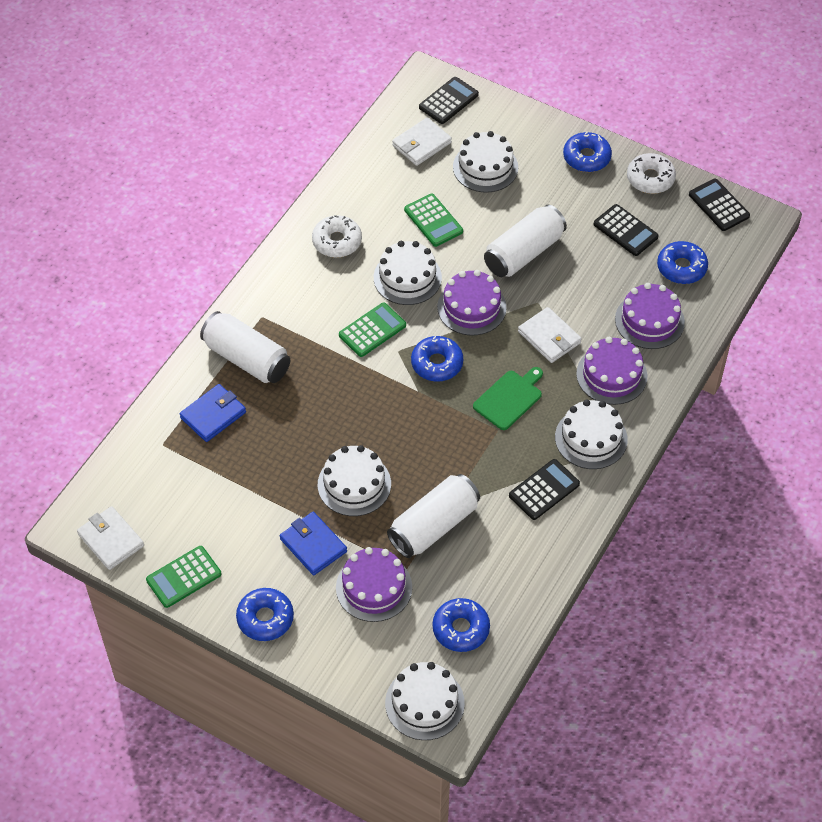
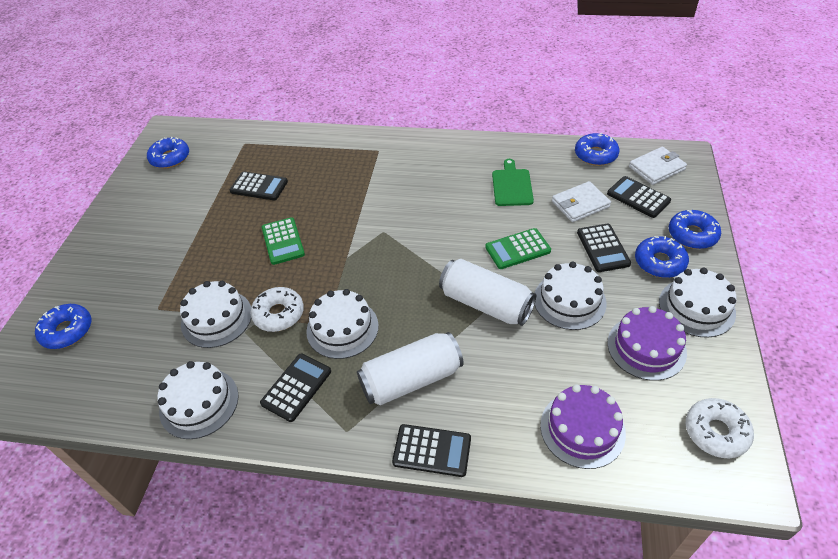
black calculator: 4 -> 5
blue wallet: 2 -> 0
green calculator: 3 -> 2
purple cake: 4 -> 2
white can: 3 -> 2
white wallet: 3 -> 2

